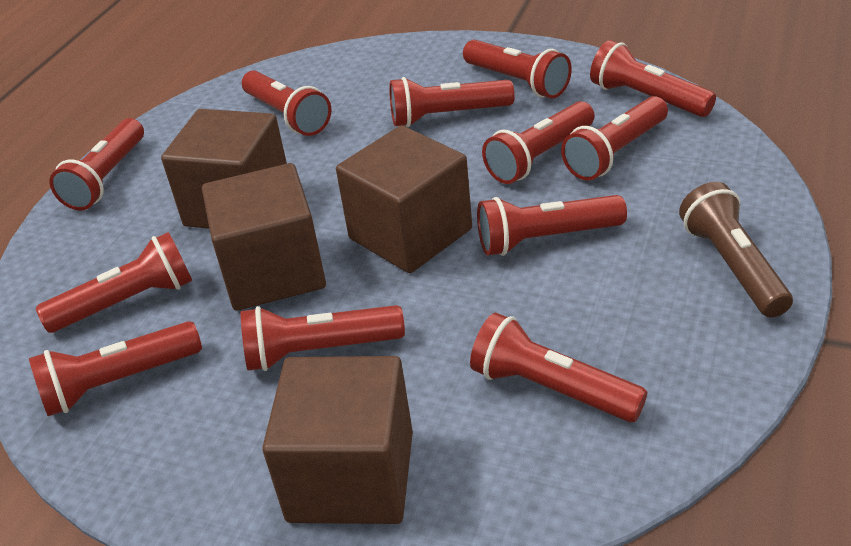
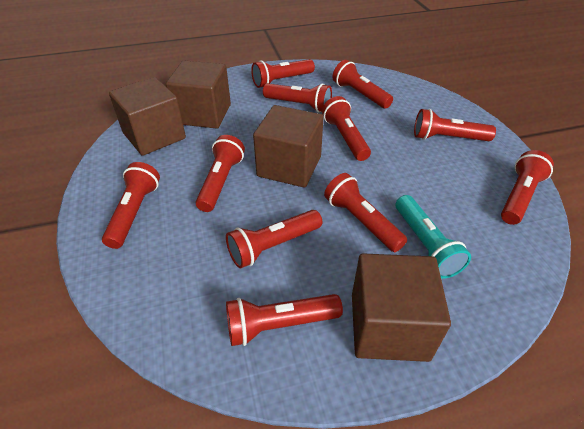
brown flashlight: 1 -> 0
red flashlight: 12 -> 11
turquoise flashlight: 0 -> 1

